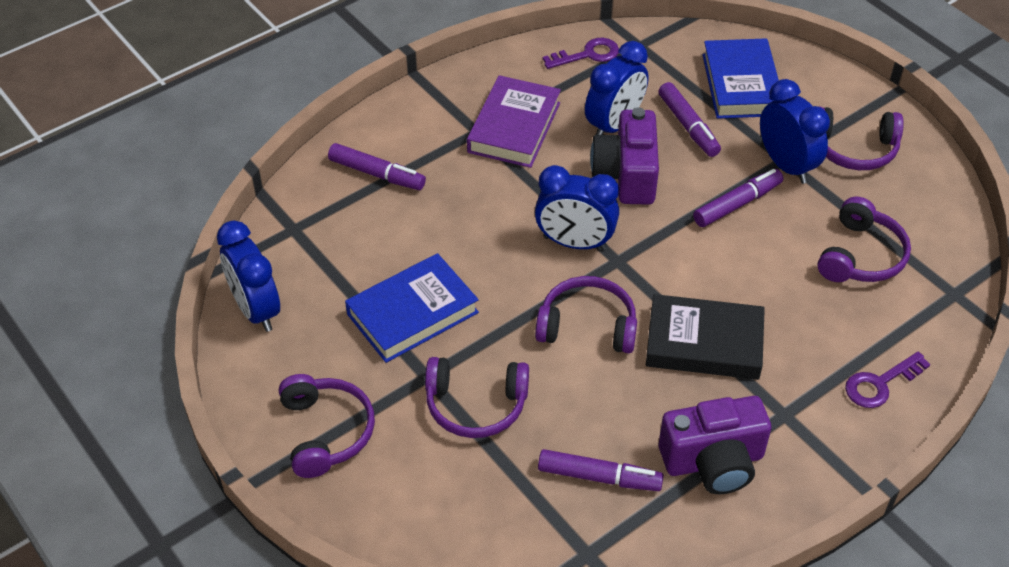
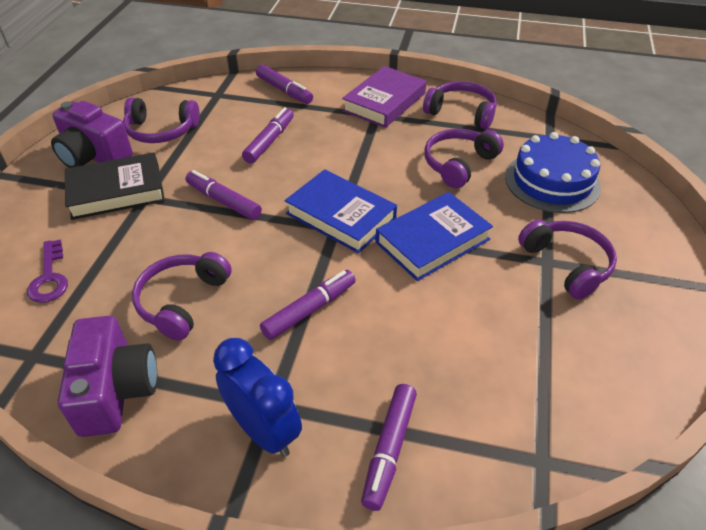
blue cake: 0 -> 1
blue clock: 4 -> 1
purple key: 2 -> 1
purple marker: 4 -> 5

